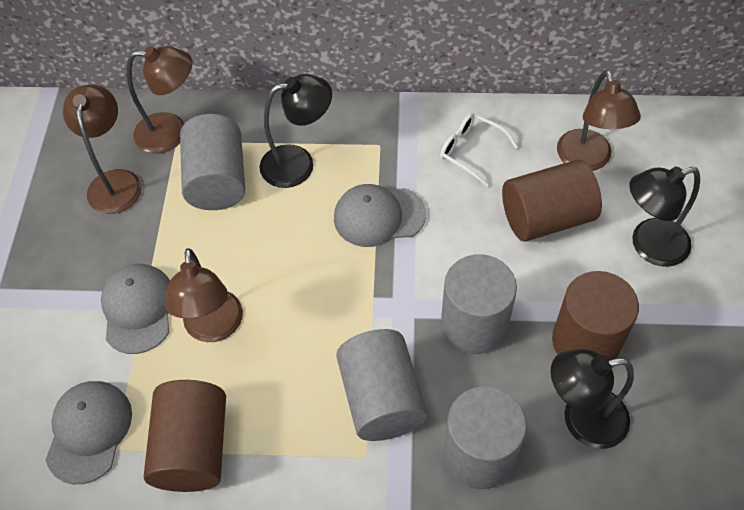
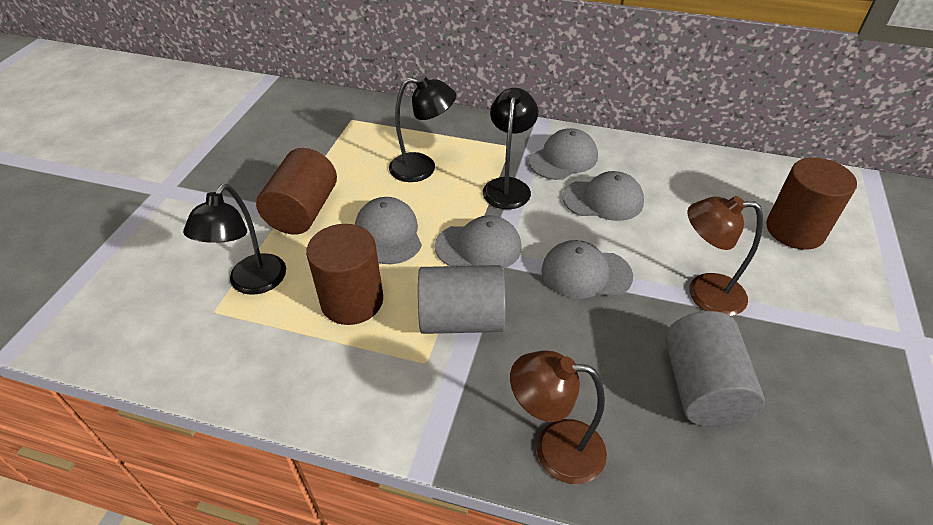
brown lamp: 4 -> 2
grey cap: 3 -> 5
grey cylinder: 4 -> 2
white glasses: 1 -> 0

